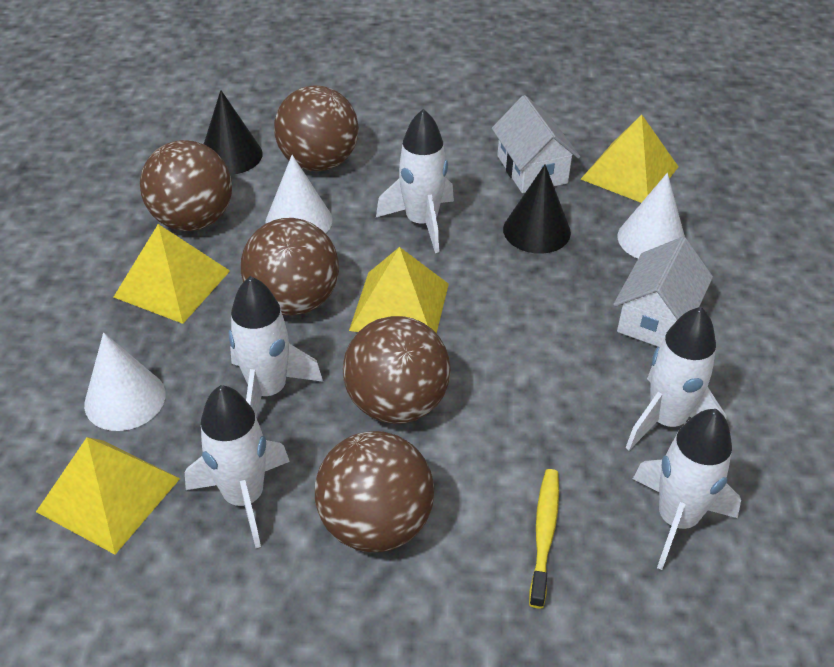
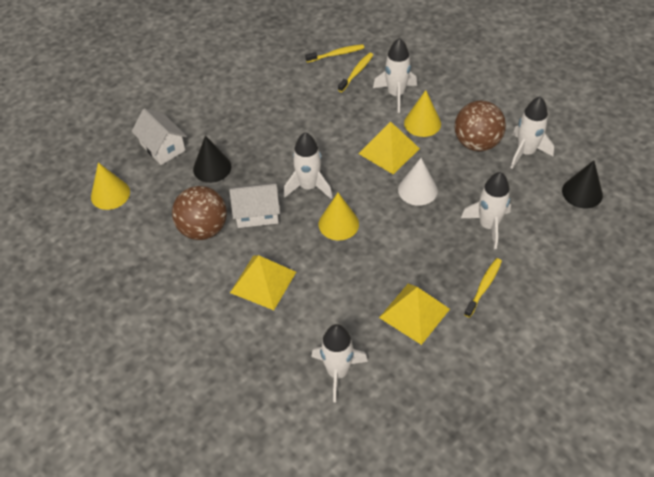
brown ball: 5 -> 2
white cone: 3 -> 1
yellow cone: 0 -> 3
yellow pyramid: 4 -> 3
yellow toothbrush: 1 -> 3

